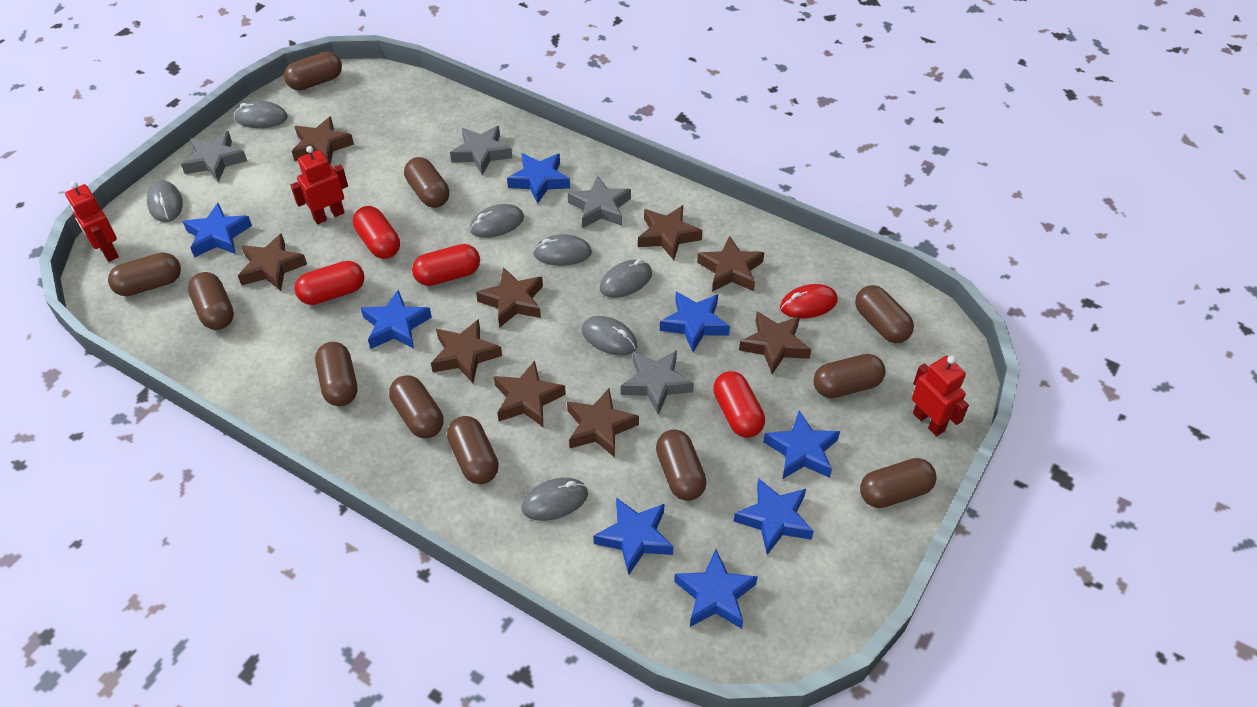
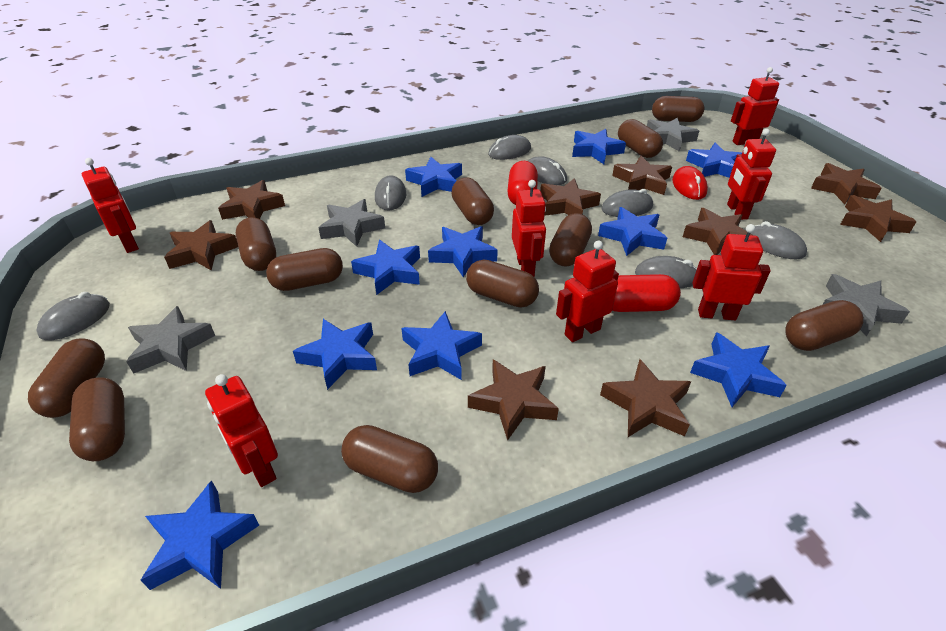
blue star: 8 -> 10
red capsule: 4 -> 2
red robot: 3 -> 7

